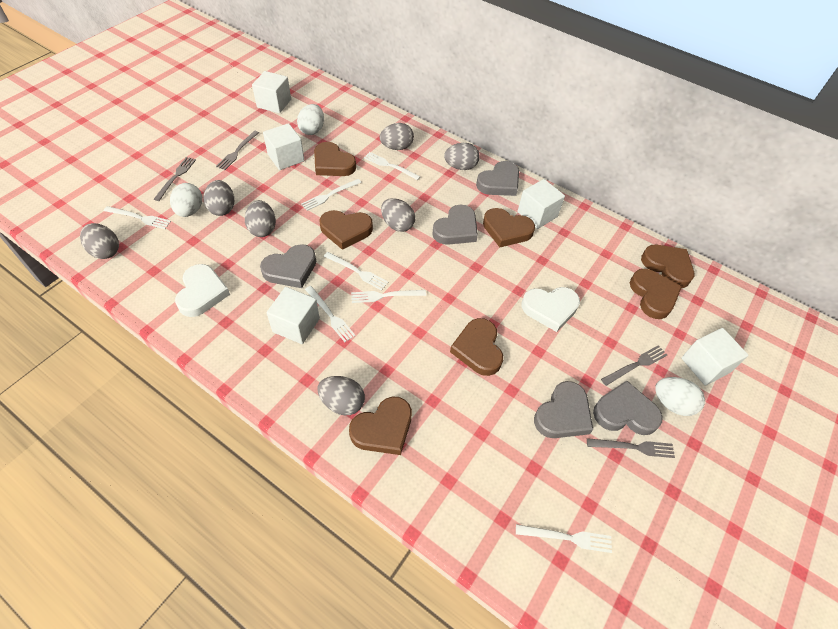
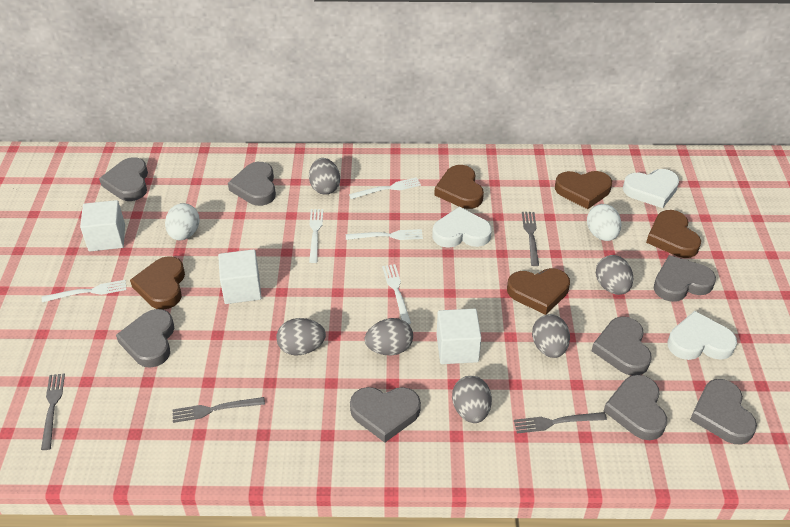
brown heart: 7 -> 5
grey egg: 7 -> 6
grey heart: 5 -> 8
white cube: 5 -> 3
white egg: 3 -> 2
white fork: 7 -> 5
white heart: 2 -> 3

